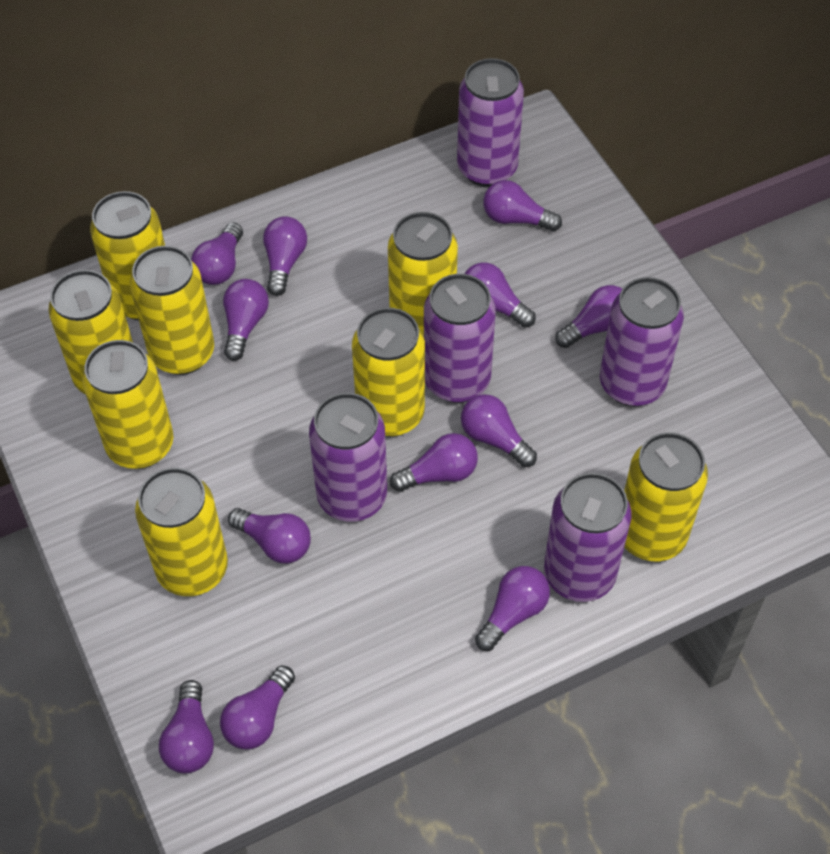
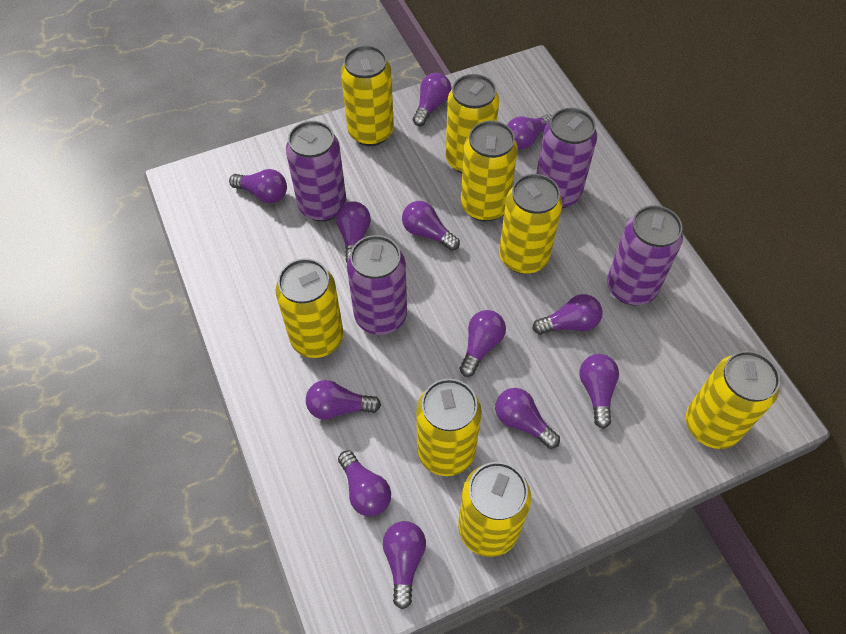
purple can: 5 -> 4

